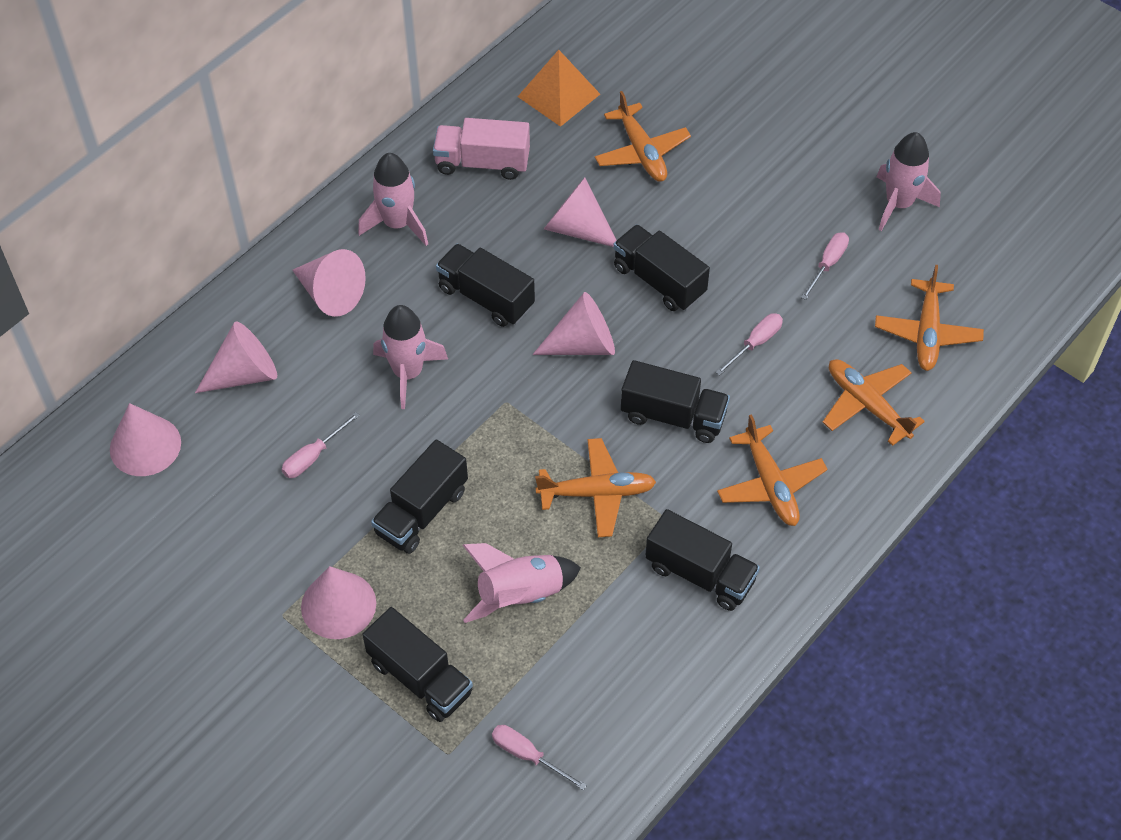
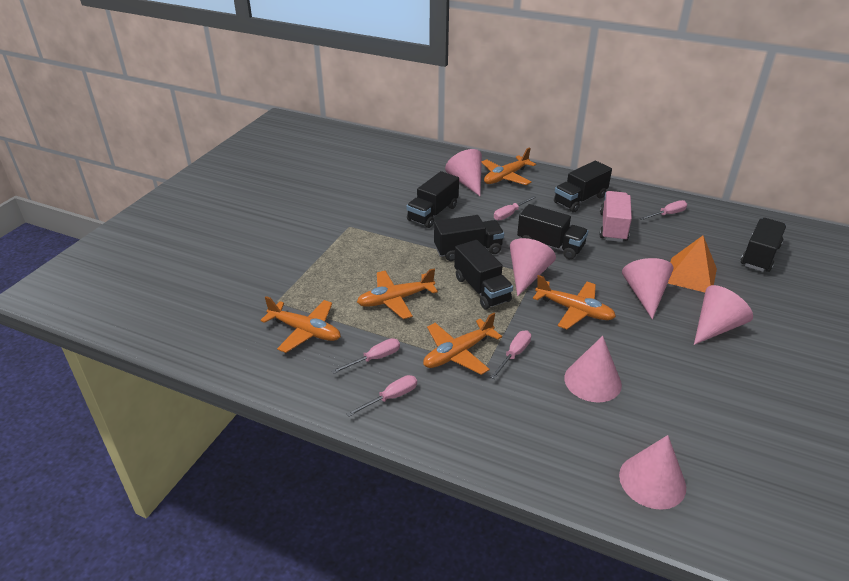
pink rocket: 4 -> 0
pink screwdriver: 4 -> 5

